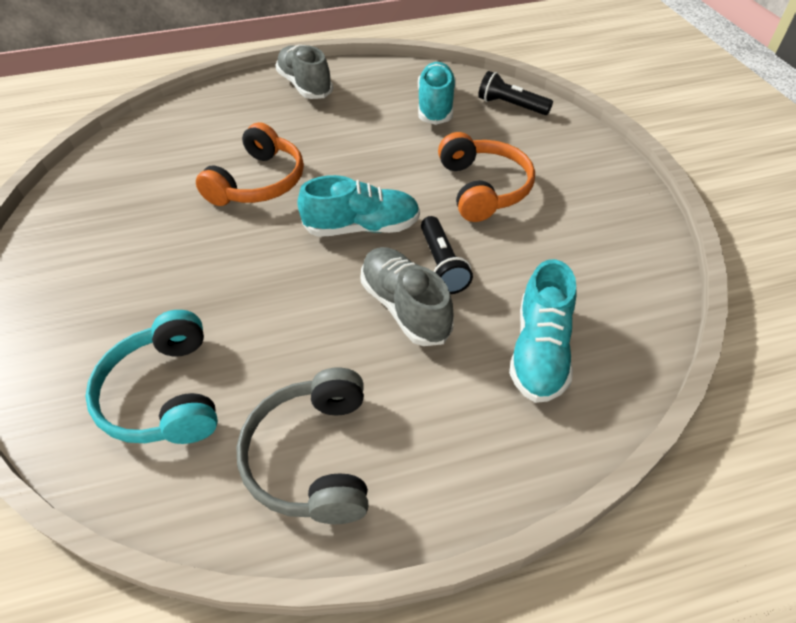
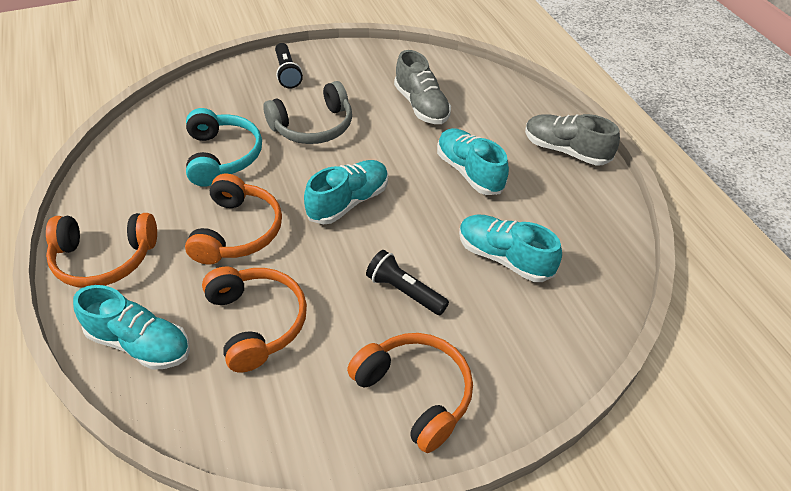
orange headphones: 2 -> 4
turquoise shoe: 3 -> 4

